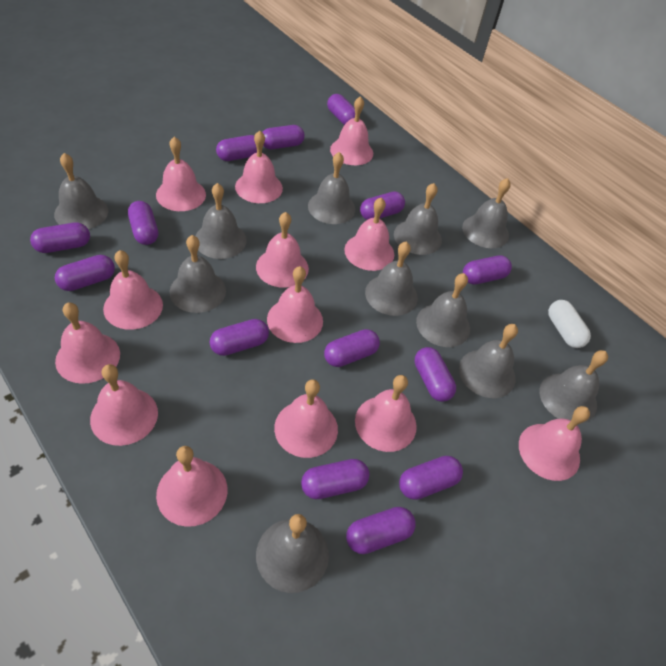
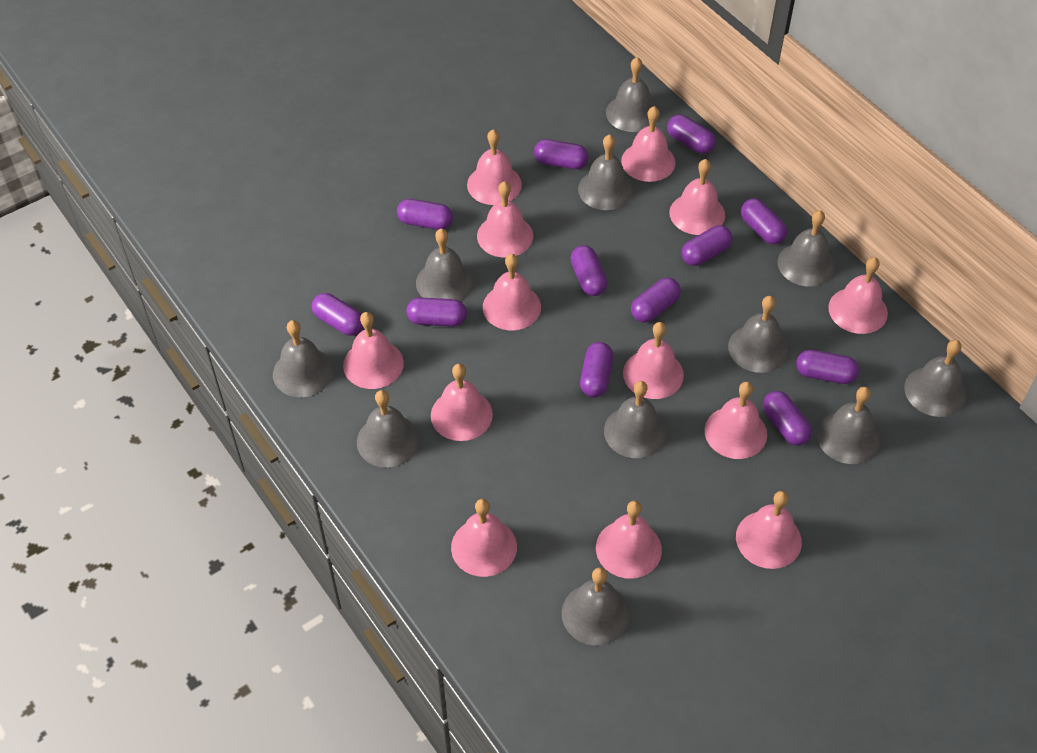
purple capsule: 14 -> 12
white capsule: 1 -> 0

